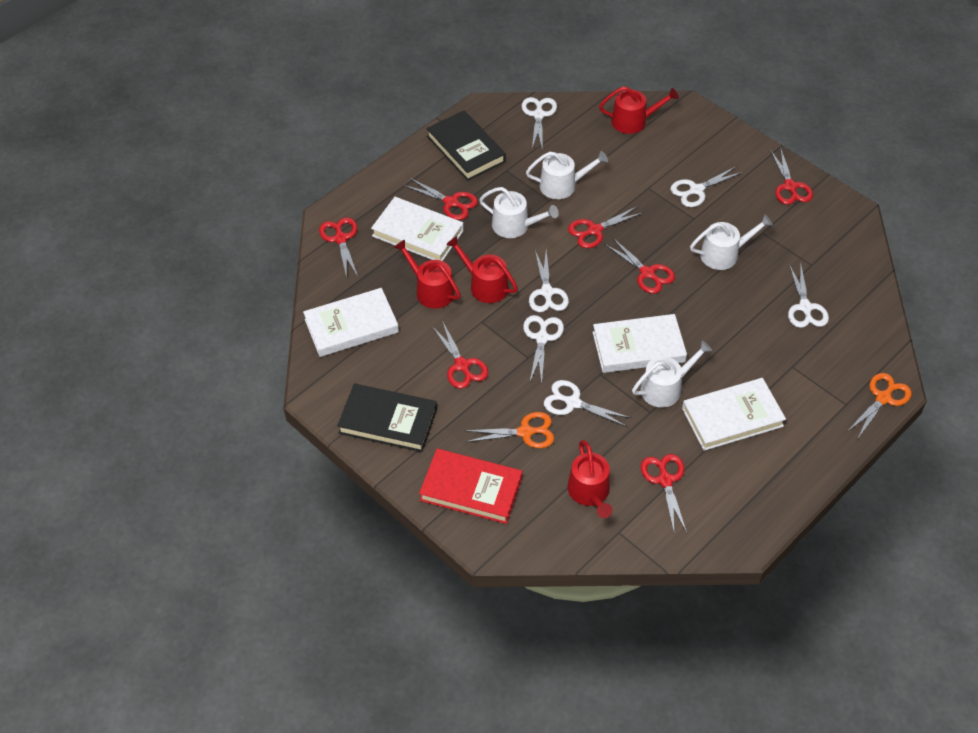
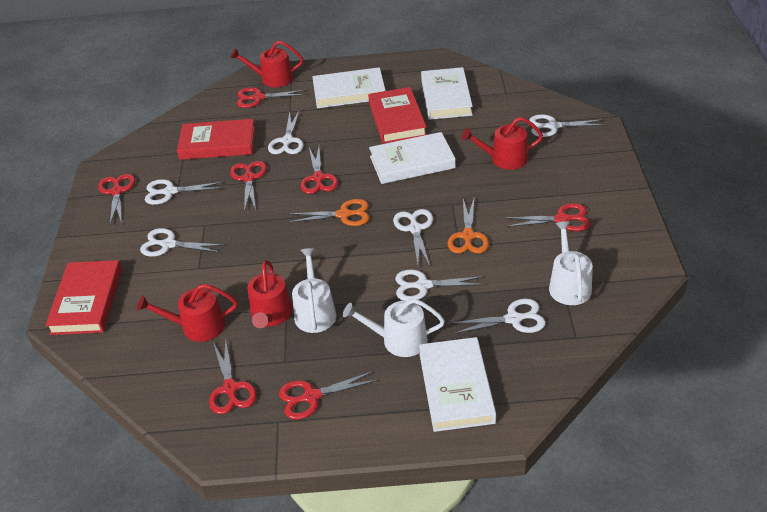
black book: 2 -> 0
red book: 1 -> 3
white scissors: 6 -> 7
white watering can: 4 -> 3

